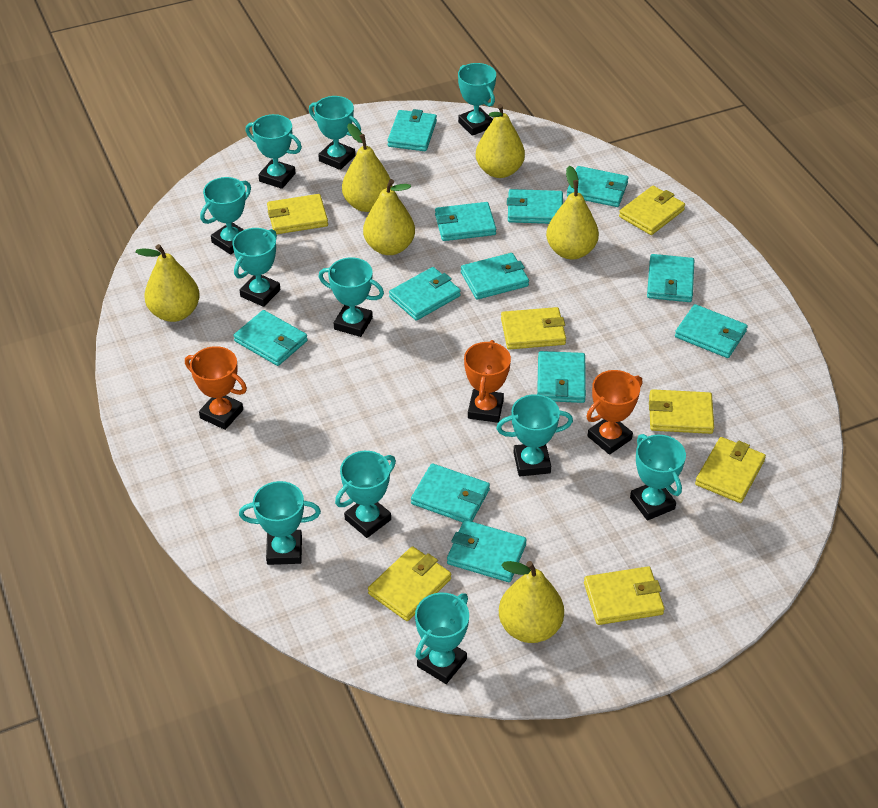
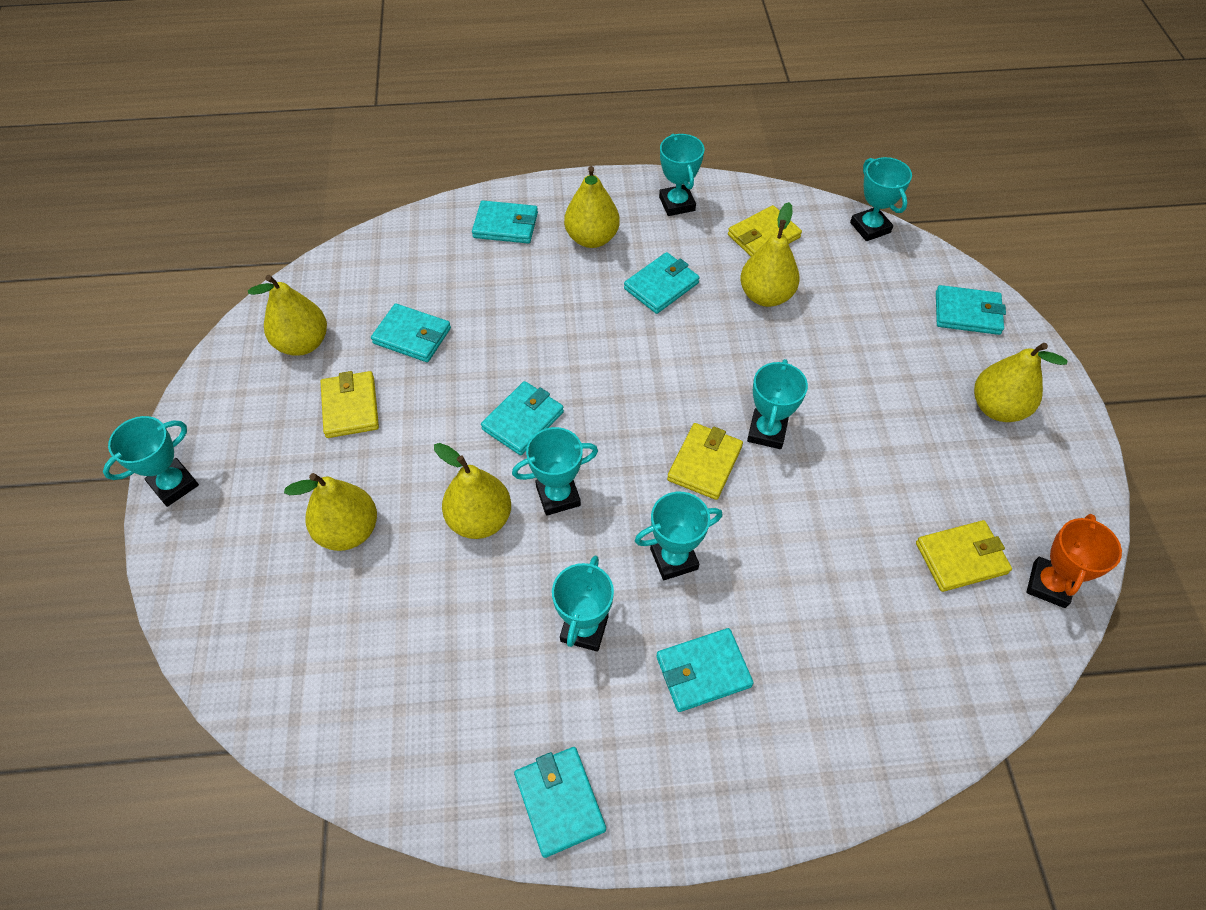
orange trophy: 3 -> 1
turquoise trophy: 11 -> 7
turquoise wallet: 12 -> 7
yellow wallet: 7 -> 4

